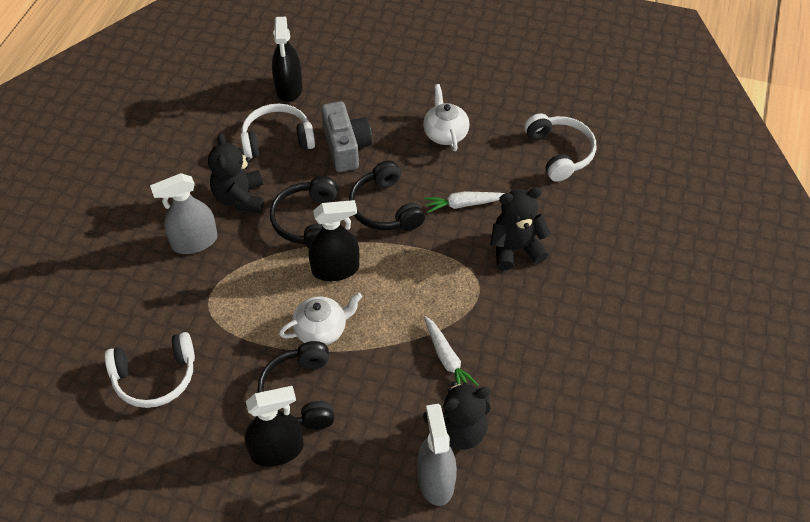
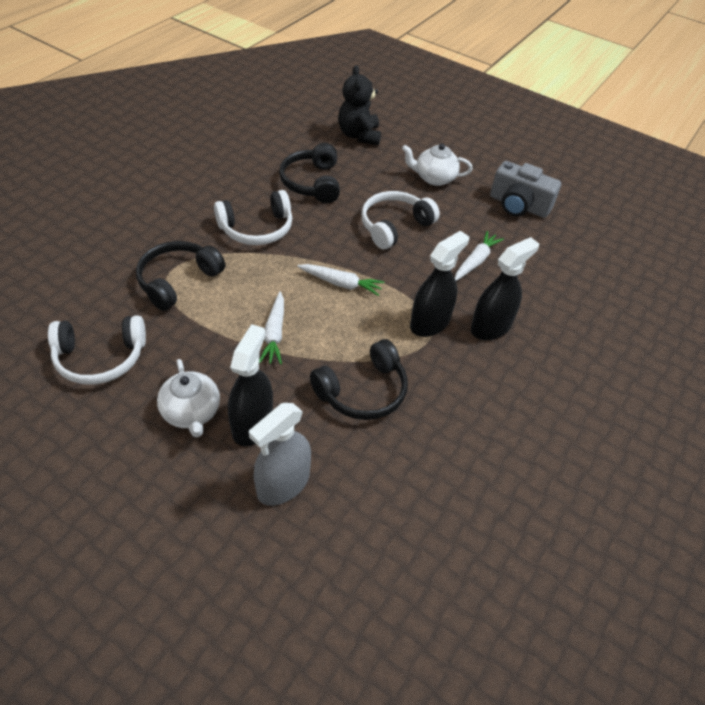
black teddy bear: 3 -> 1
grey spray bottle: 2 -> 1
white carrot: 2 -> 3

